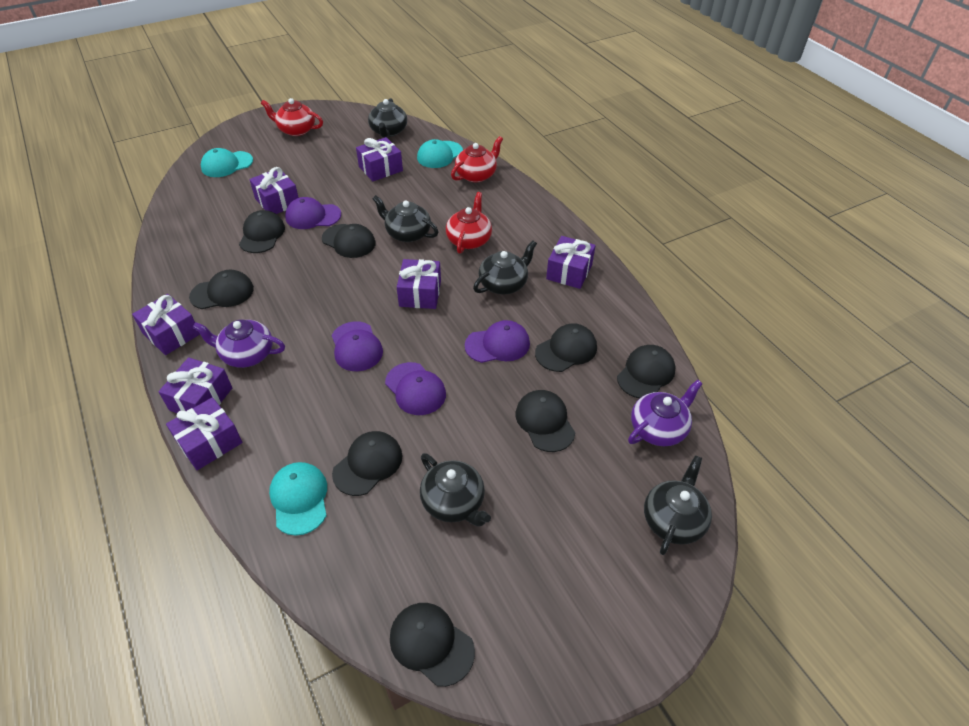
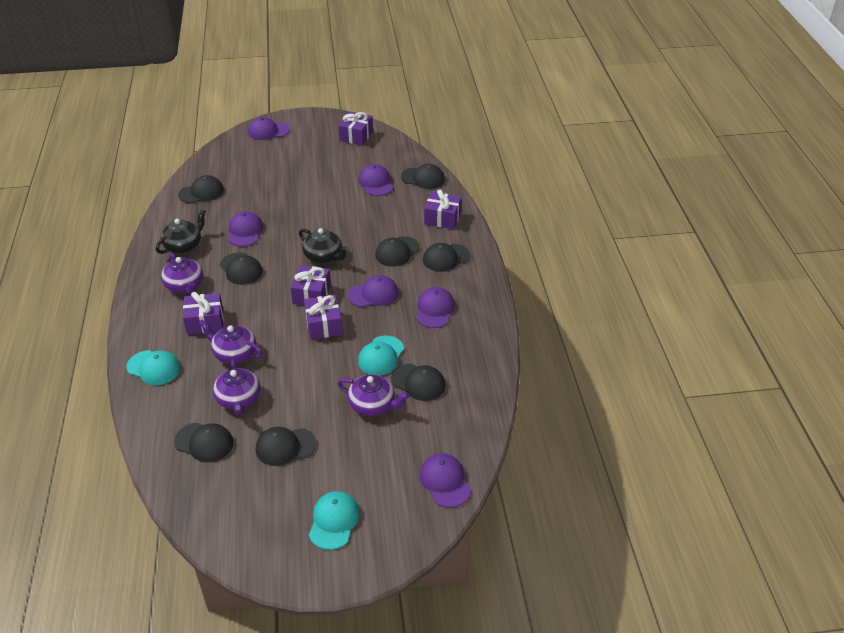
black teapot: 5 -> 2
purple cap: 4 -> 6
purple gift: 7 -> 5
purple teapot: 2 -> 4
red teapot: 3 -> 0

